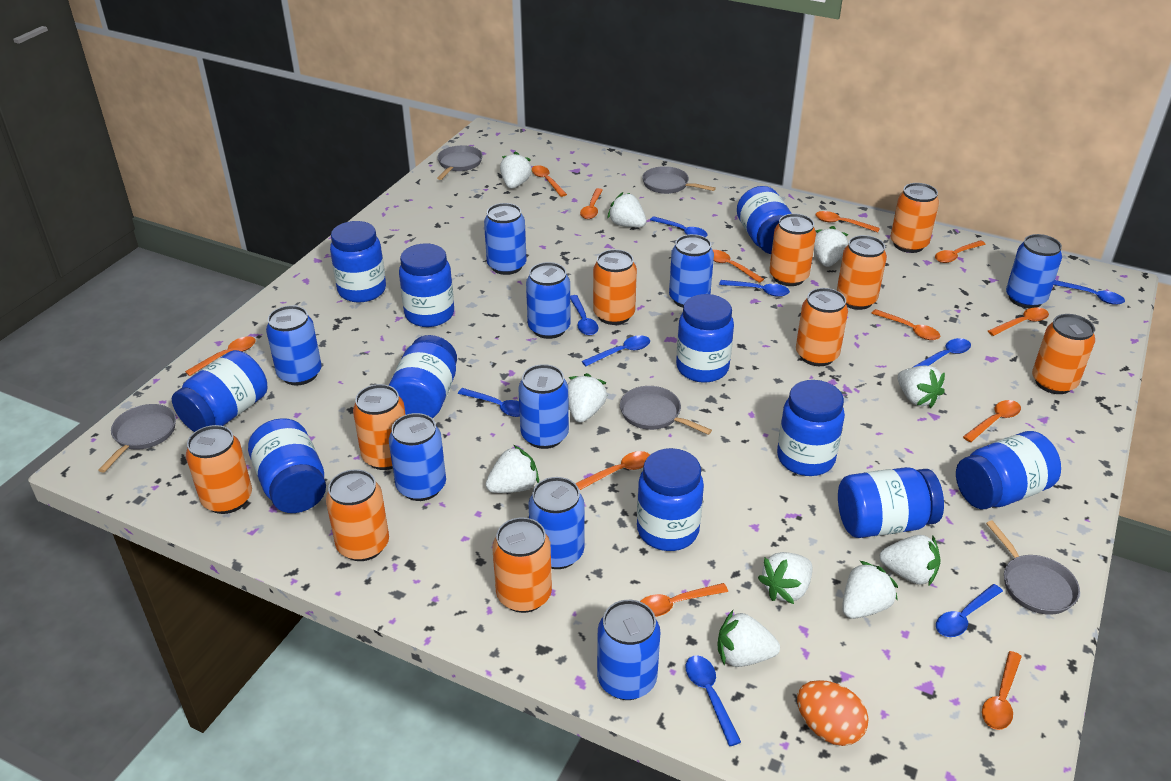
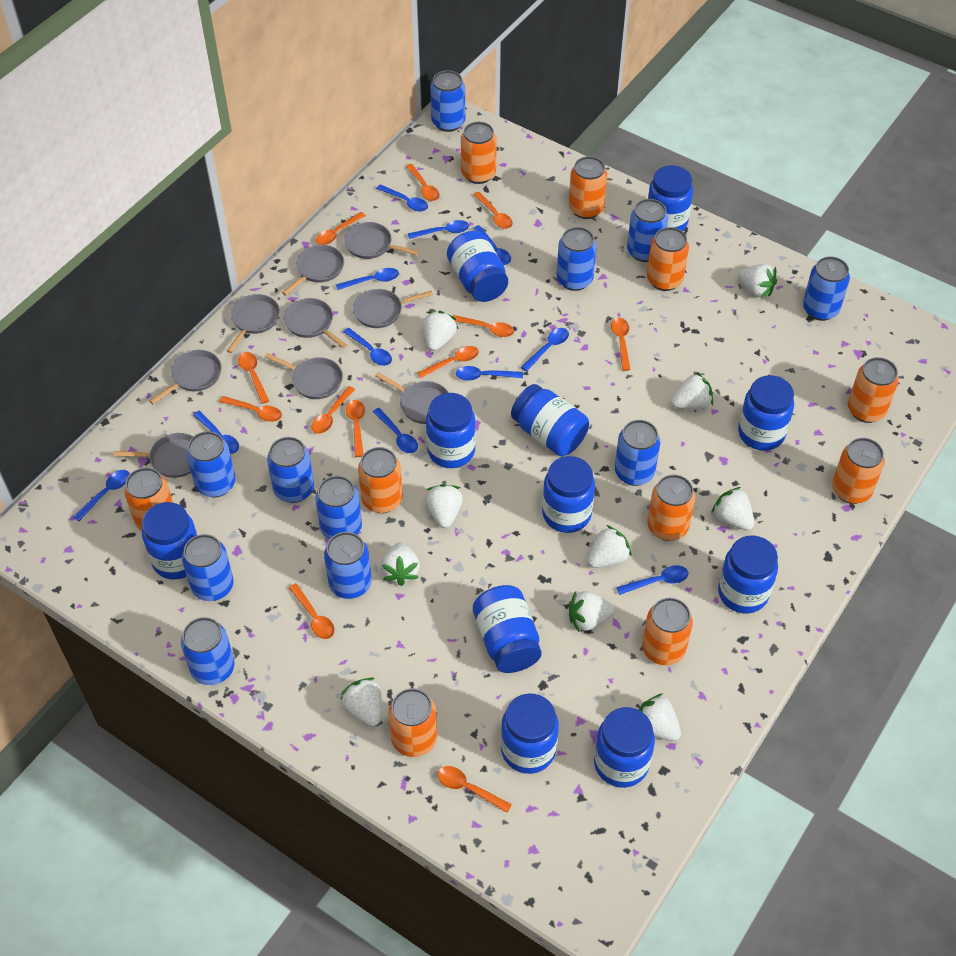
blue can: 9 -> 11
blue spoon: 9 -> 11
grey pan: 5 -> 9
orange egg: 1 -> 0

